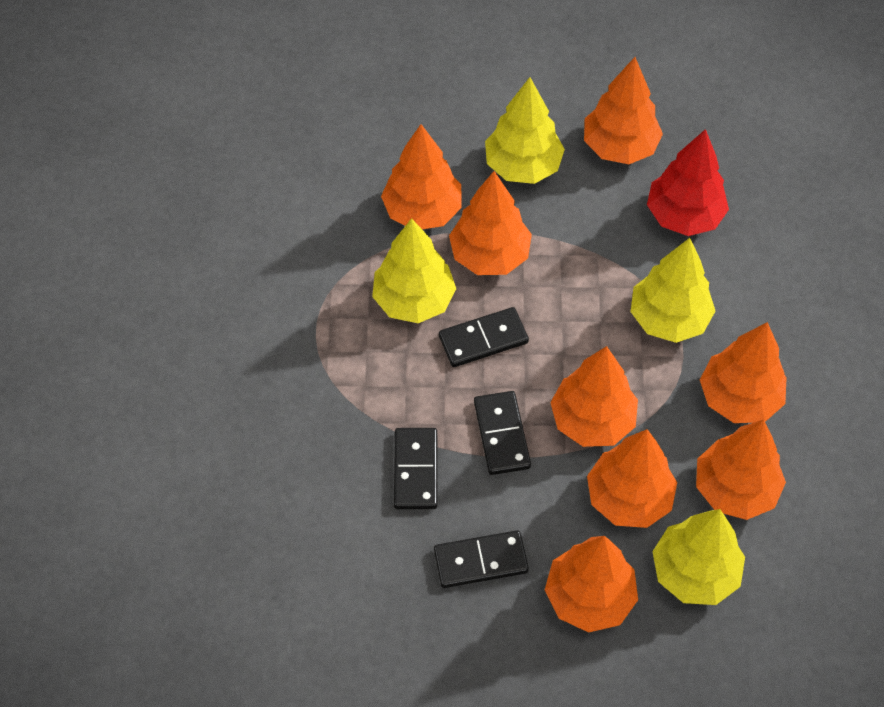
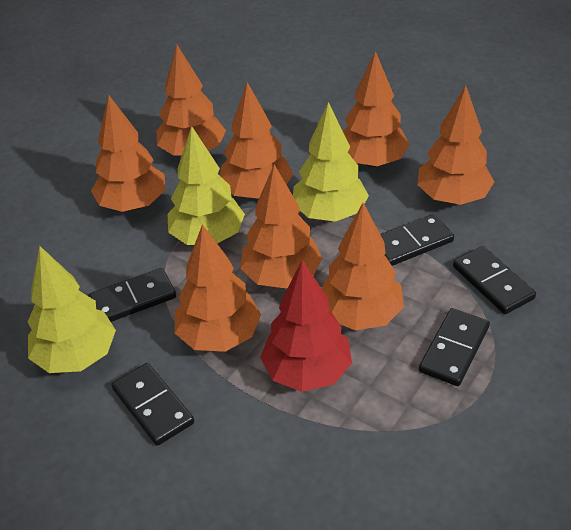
black domino: 4 -> 5
yellow tree: 4 -> 3

